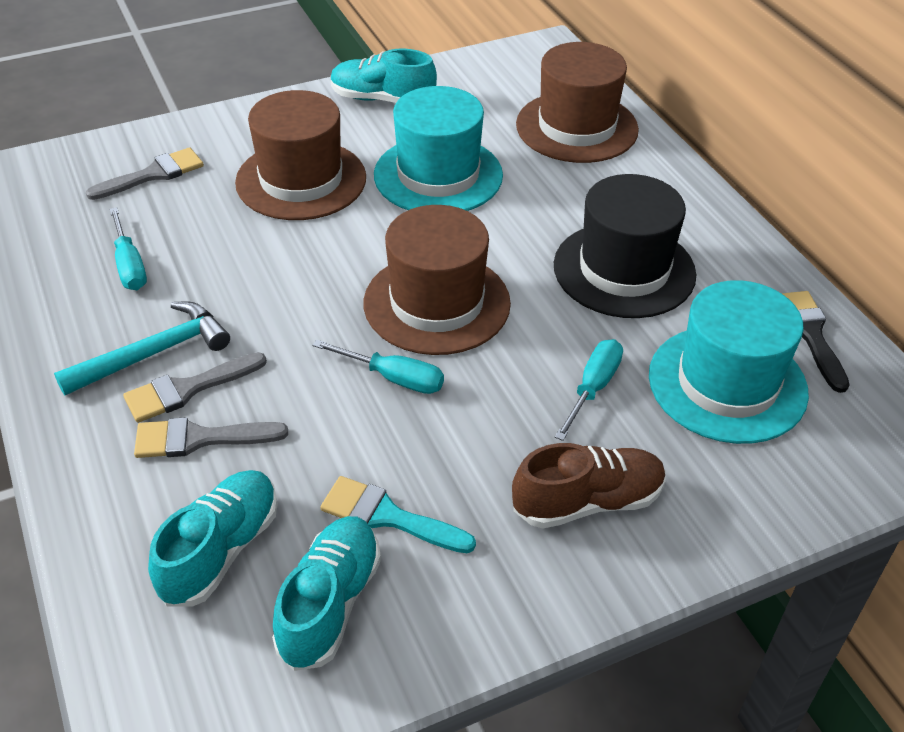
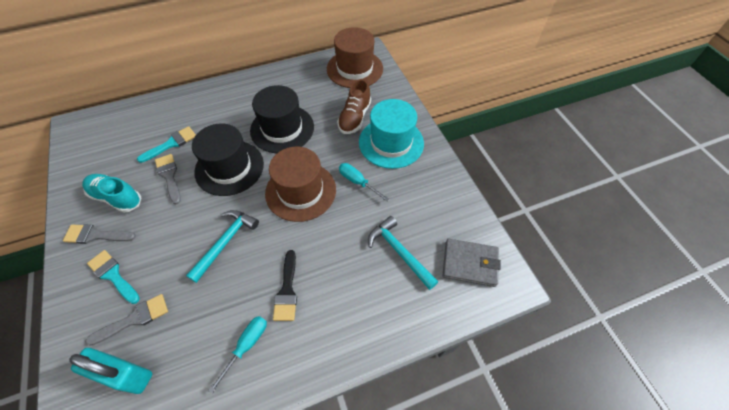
black hat: 1 -> 2
brown hat: 3 -> 2
grey wallet: 0 -> 1
turquoise brush: 1 -> 2
turquoise hammer: 1 -> 2
turquoise hat: 2 -> 1
turquoise padlock: 0 -> 1
turquoise screwdriver: 3 -> 2
turquoise shoe: 3 -> 1

